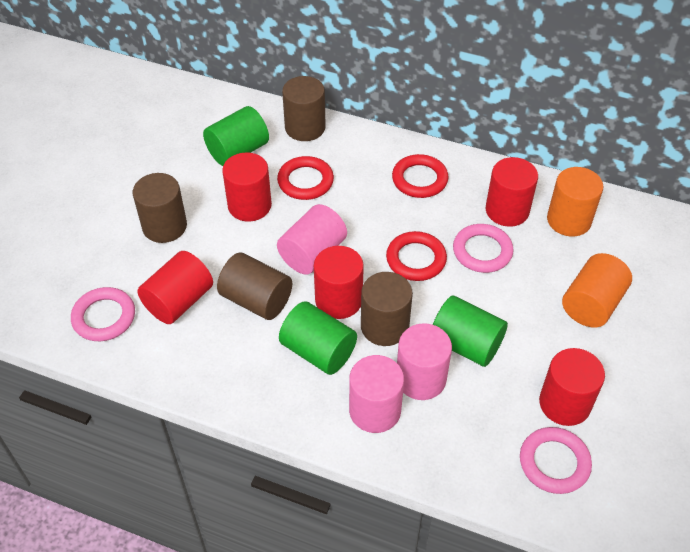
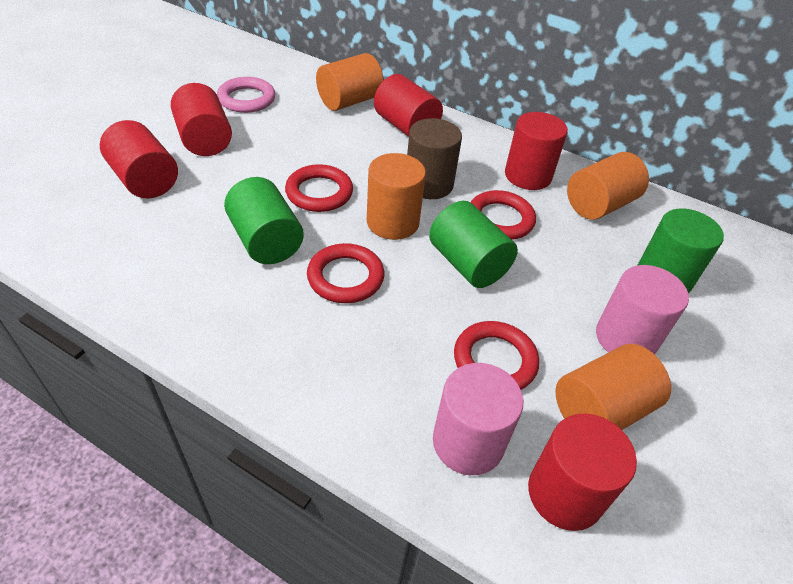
brown cylinder: 4 -> 1
orange cylinder: 2 -> 4
pink cylinder: 3 -> 2
pink ring: 3 -> 1
red ring: 3 -> 4

